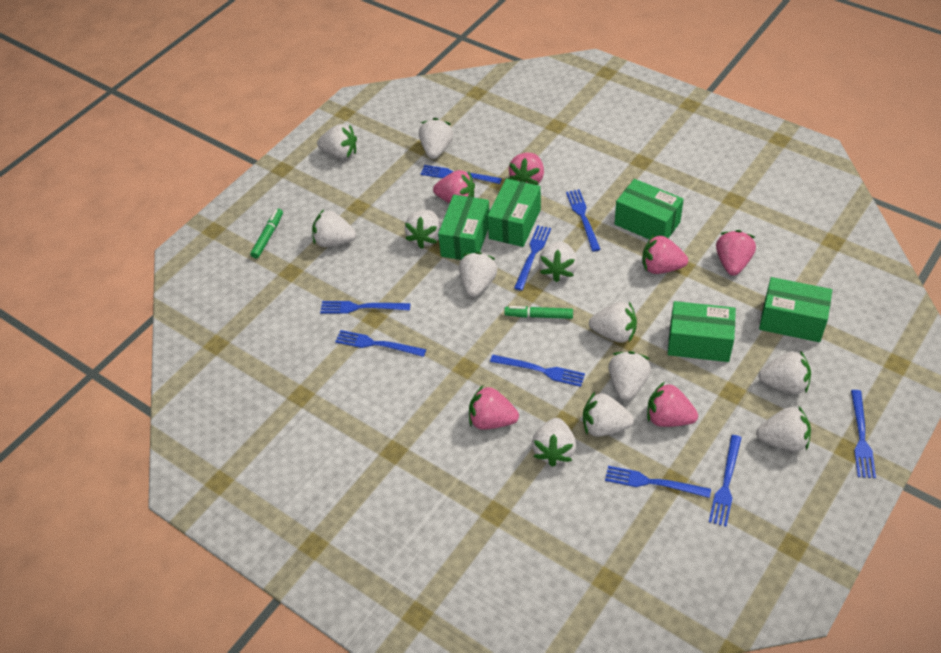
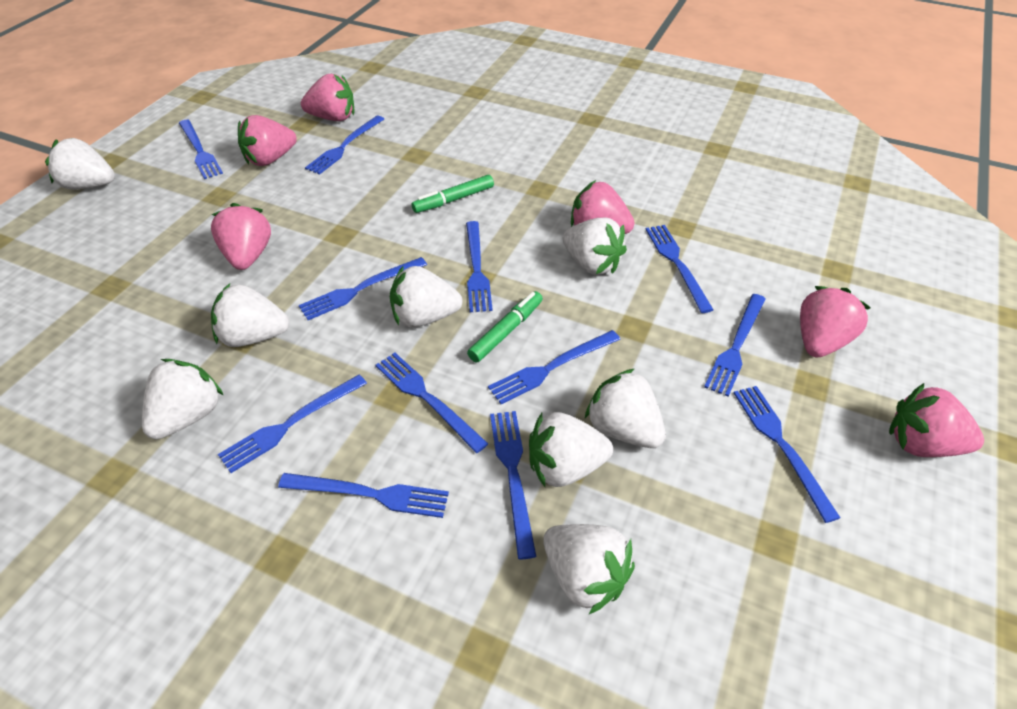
blue fork: 9 -> 12
green box: 5 -> 0
white strawberry: 12 -> 8

